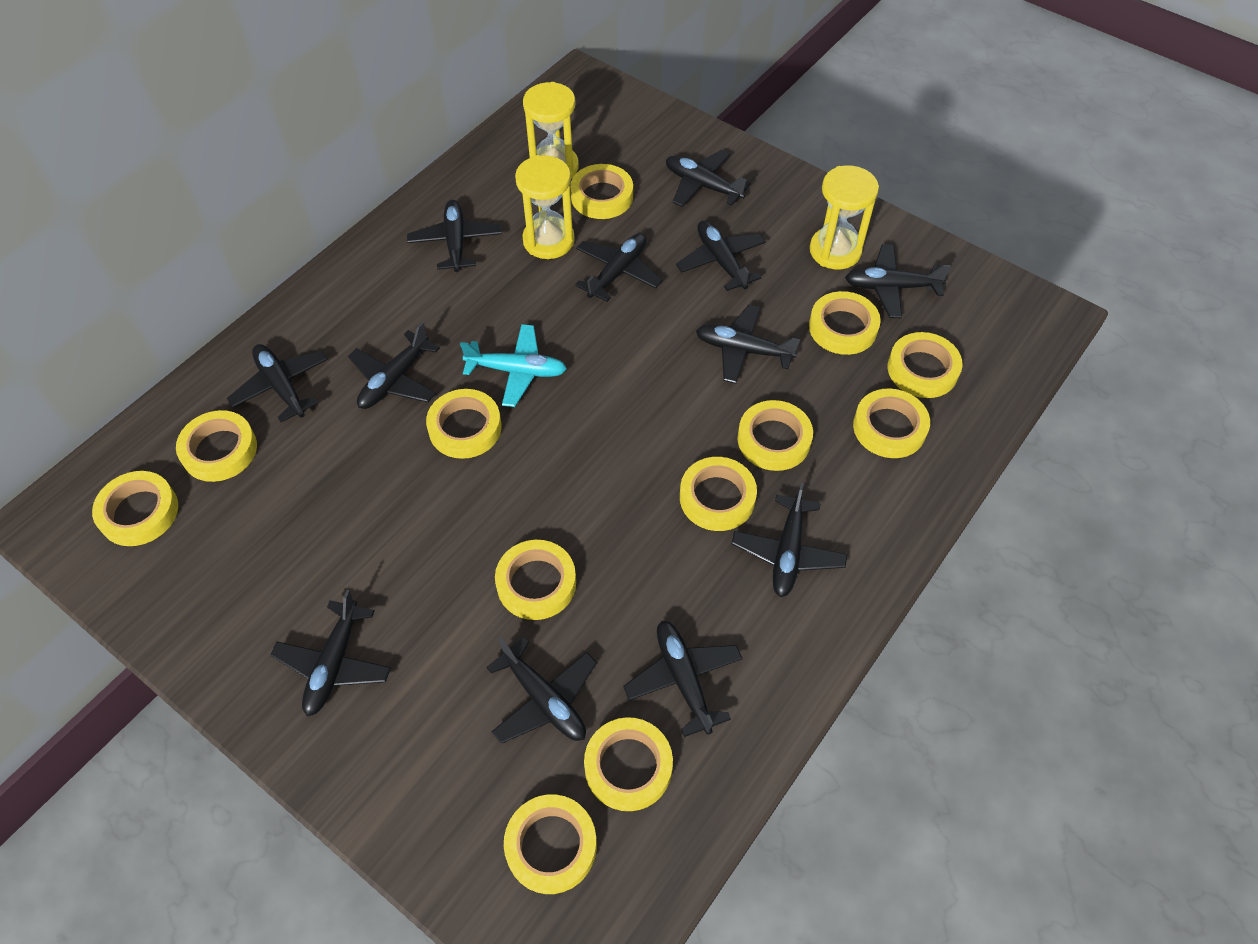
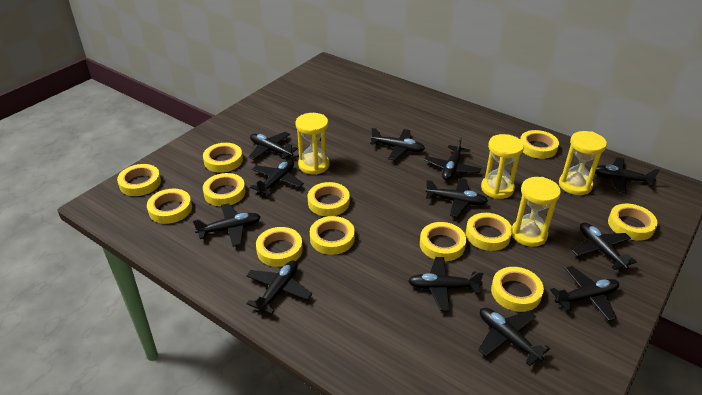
turquoise plane: 1 -> 0
yellow hourglass: 3 -> 4

